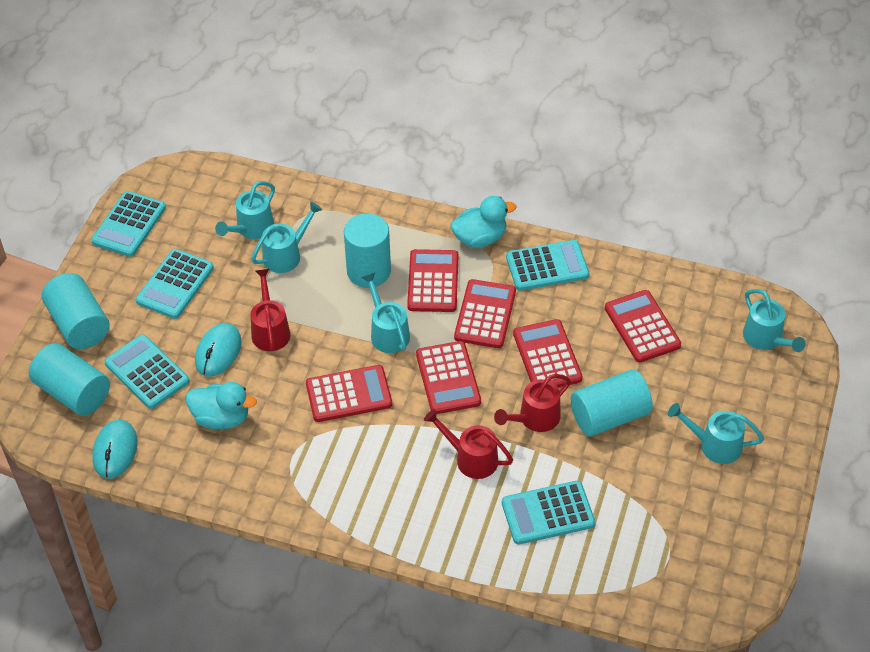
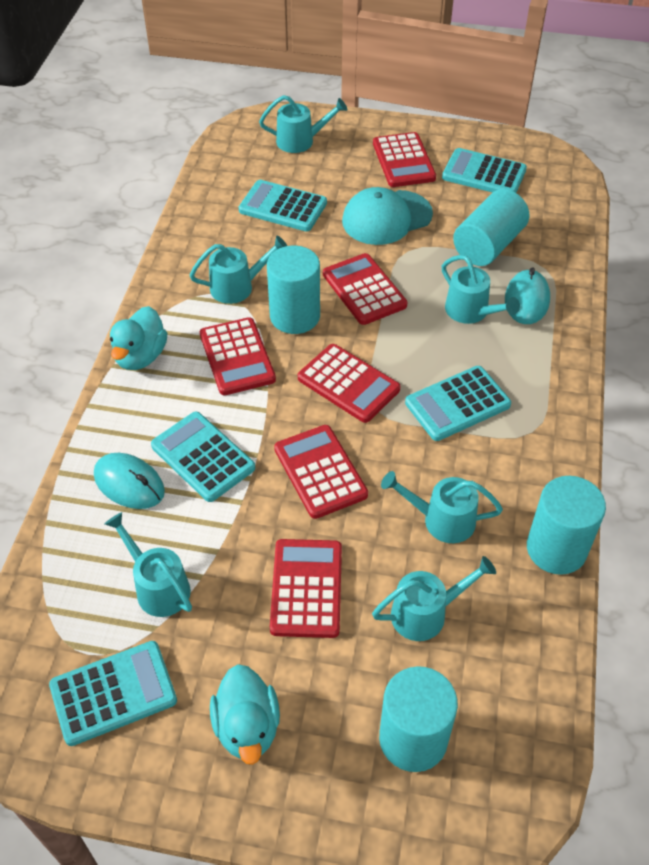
red watering can: 3 -> 0
turquoise cap: 0 -> 1
turquoise watering can: 5 -> 6

